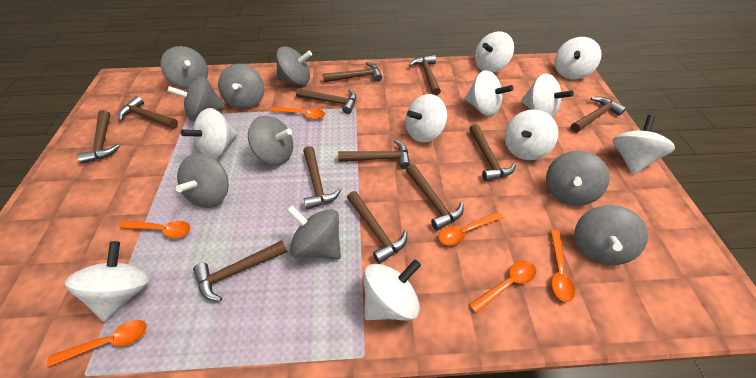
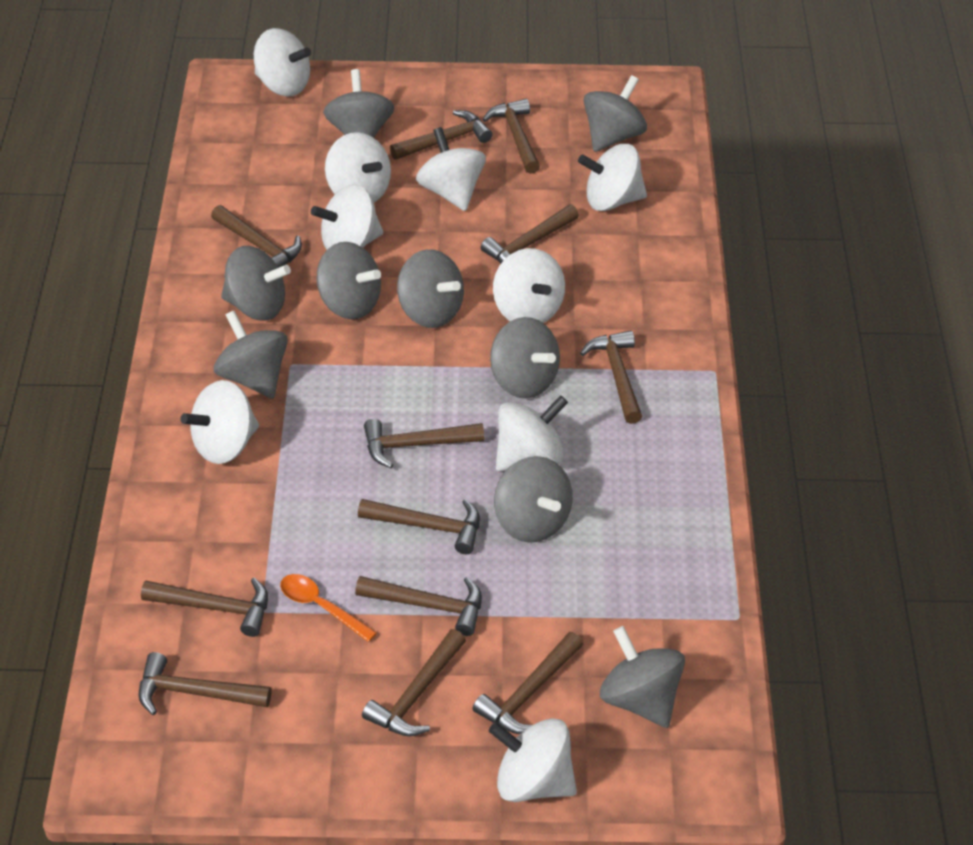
orange spoon: 6 -> 1
white spinning top: 10 -> 9

